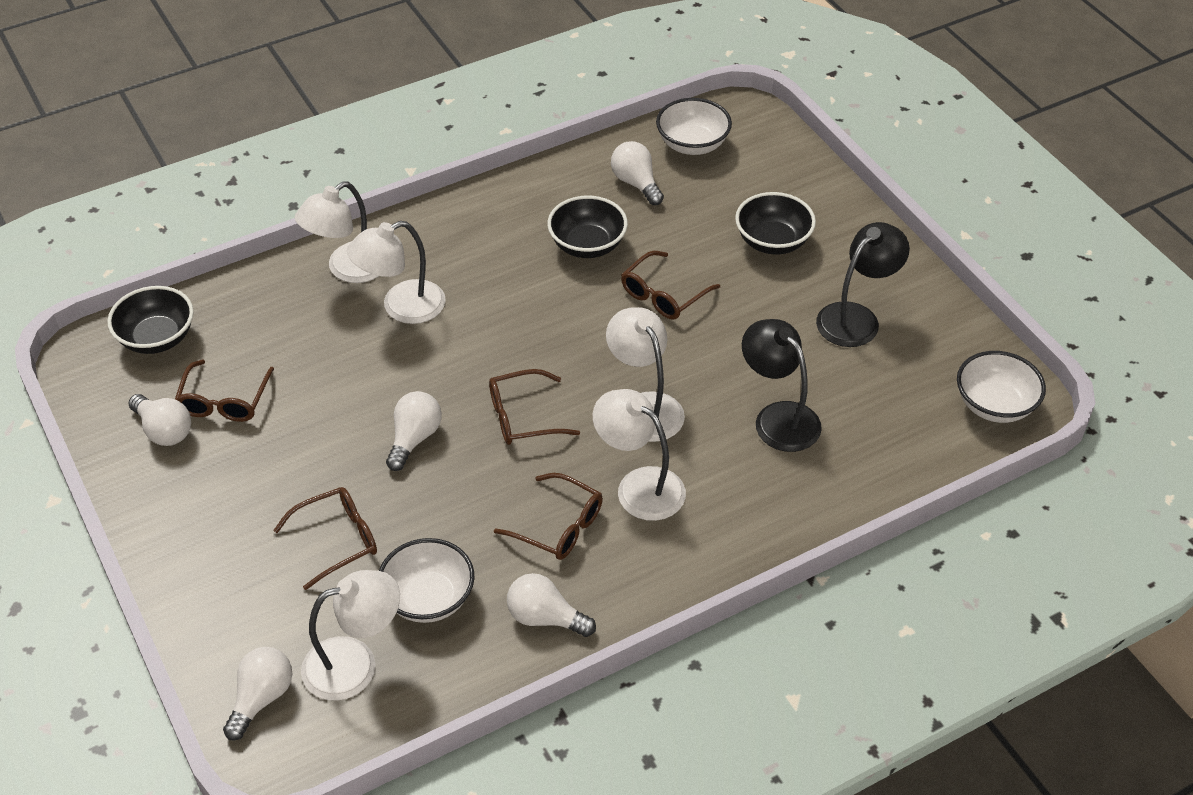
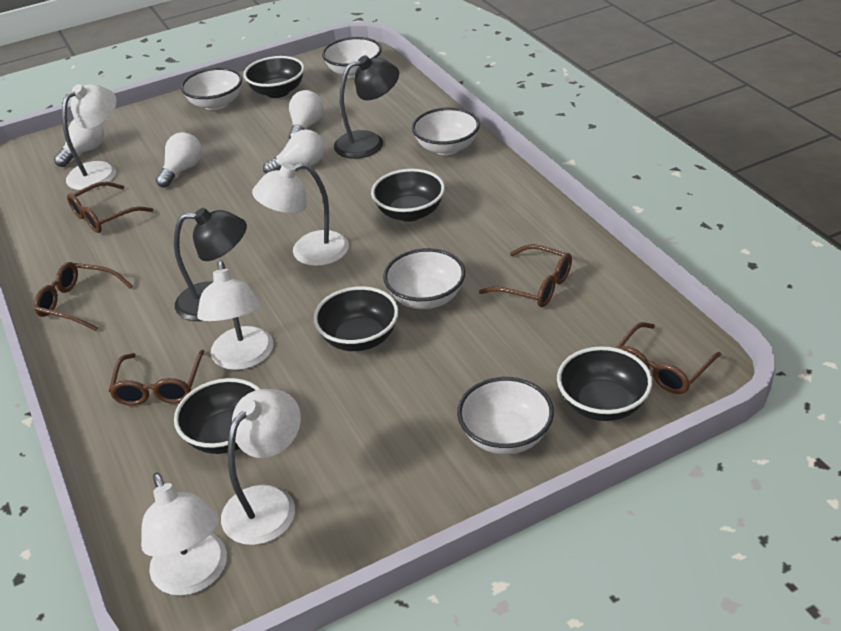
black bowl: 3 -> 5
white bowl: 3 -> 5
white light bulb: 5 -> 4

